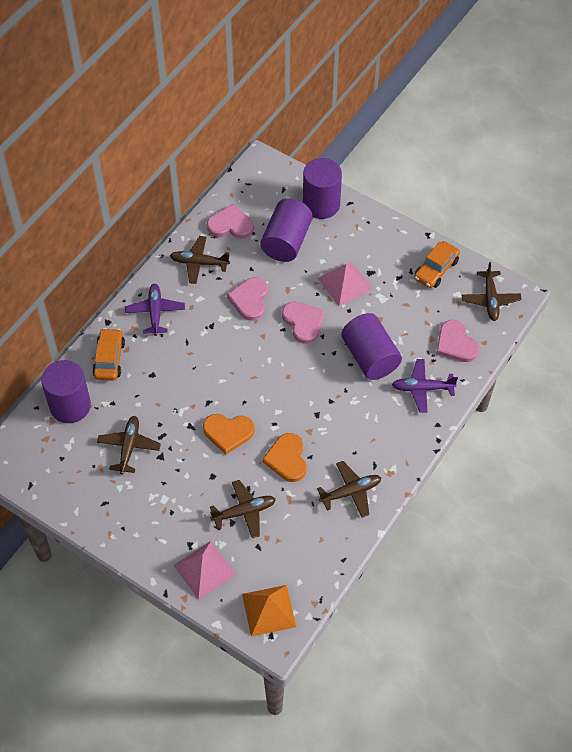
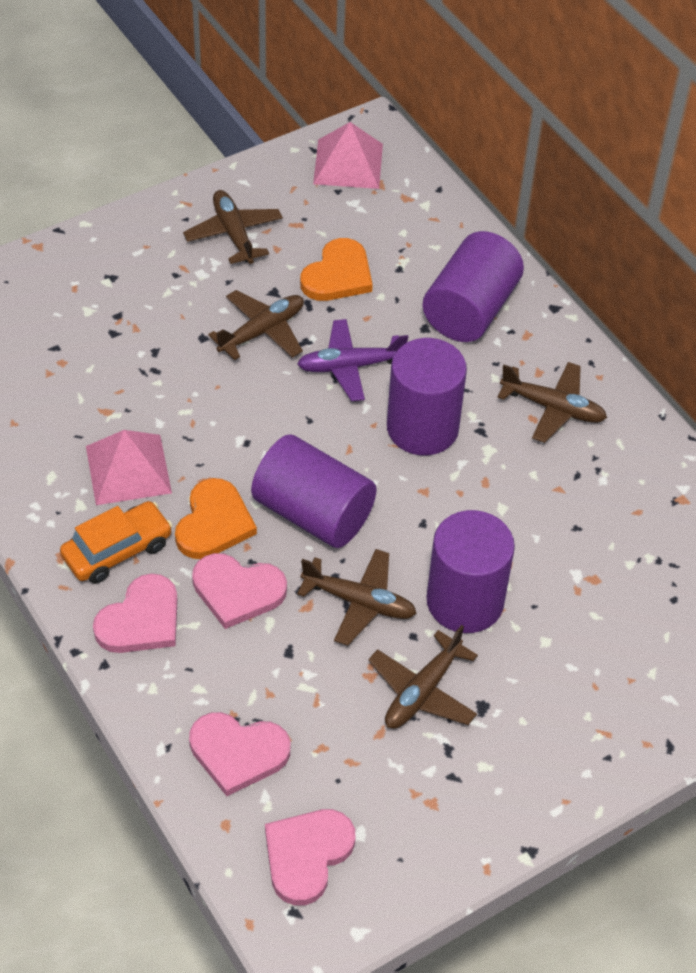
orange car: 2 -> 1
orange pyramid: 1 -> 0
purple plane: 2 -> 1

